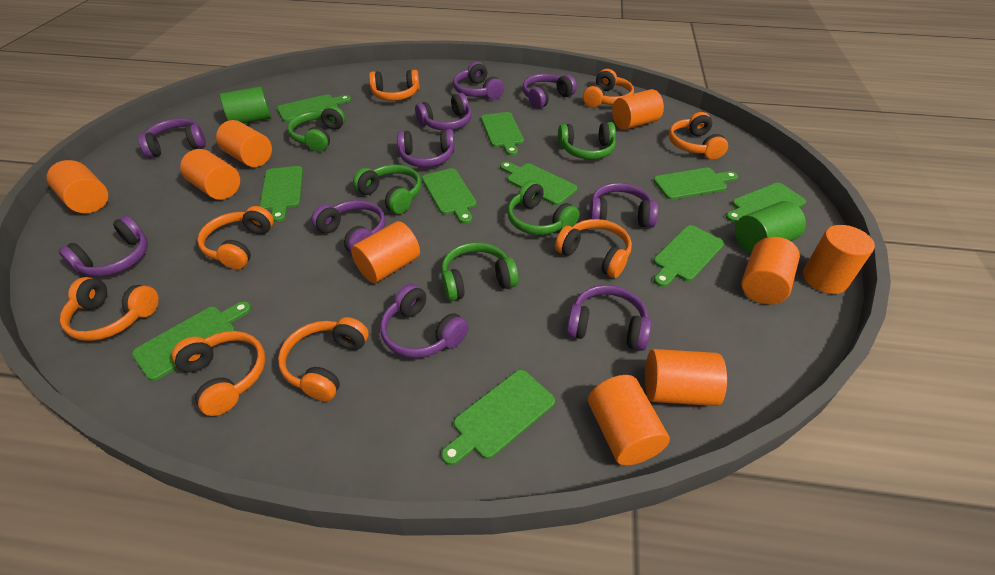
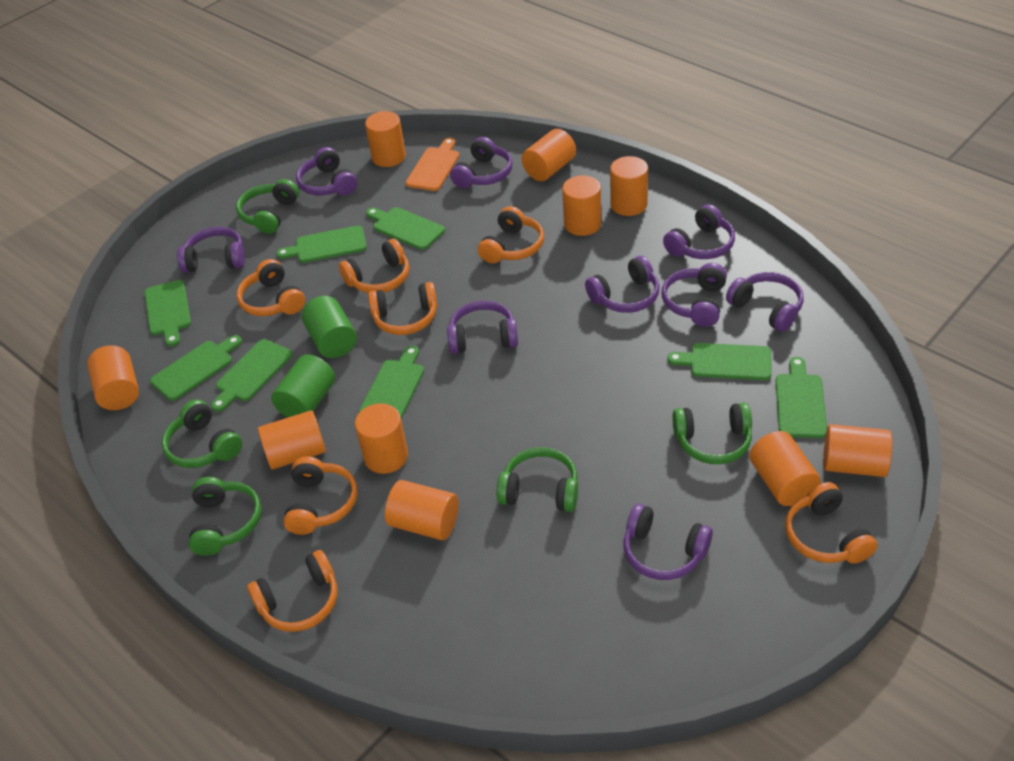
green cutting board: 10 -> 8
orange cutting board: 0 -> 1
orange cylinder: 9 -> 10
orange headphones: 8 -> 7
purple headphones: 10 -> 9

